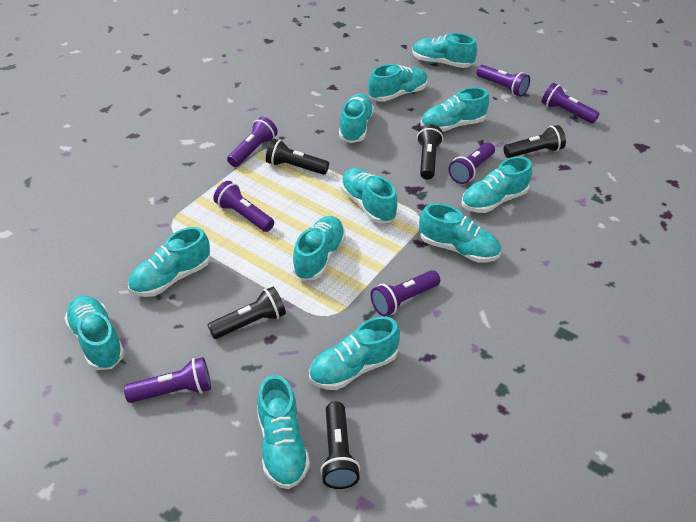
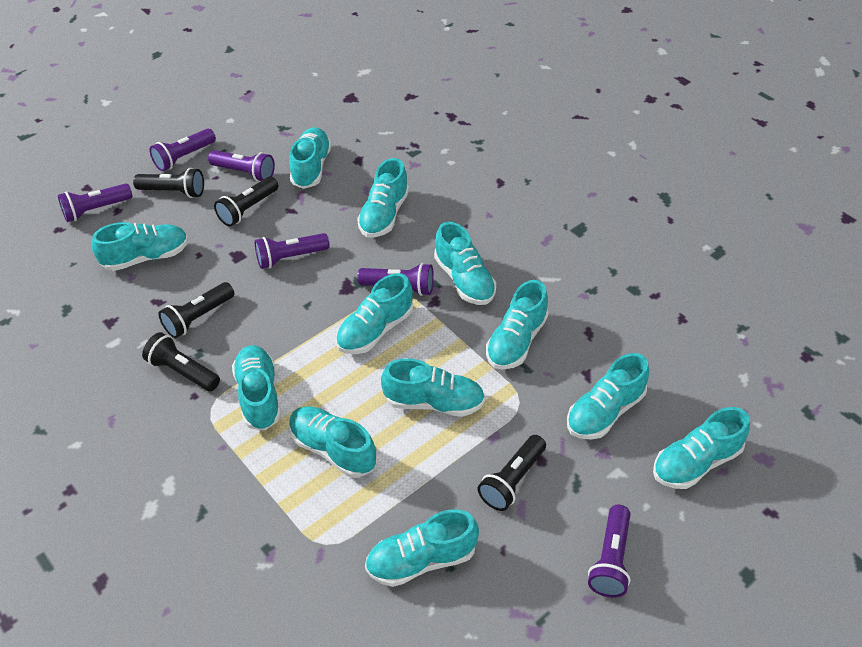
purple flashlight: 7 -> 6

